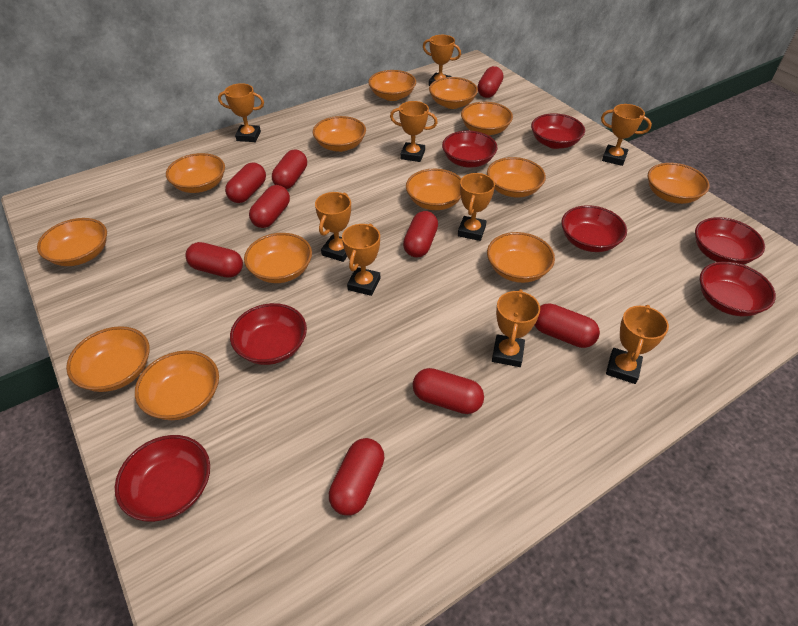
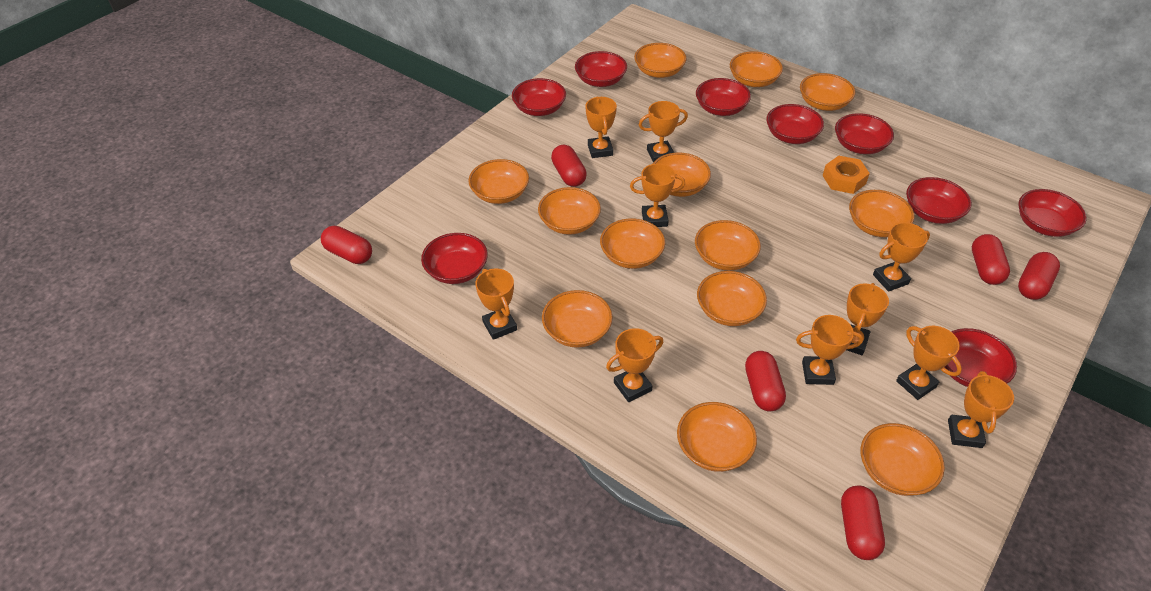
orange nut: 0 -> 1
orange trophy: 9 -> 10
red bowl: 7 -> 9
red capsule: 9 -> 6

